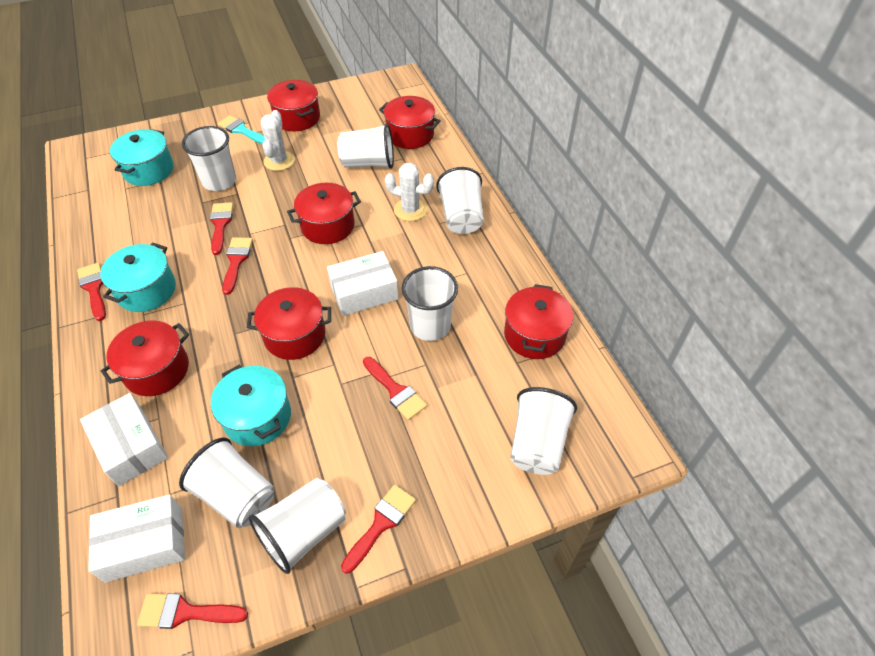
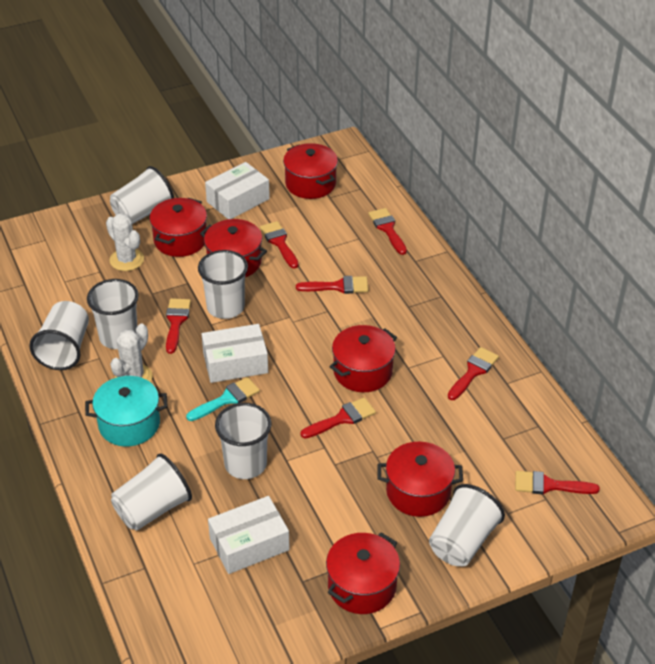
red brush: 6 -> 7
turquoise pot: 3 -> 1

